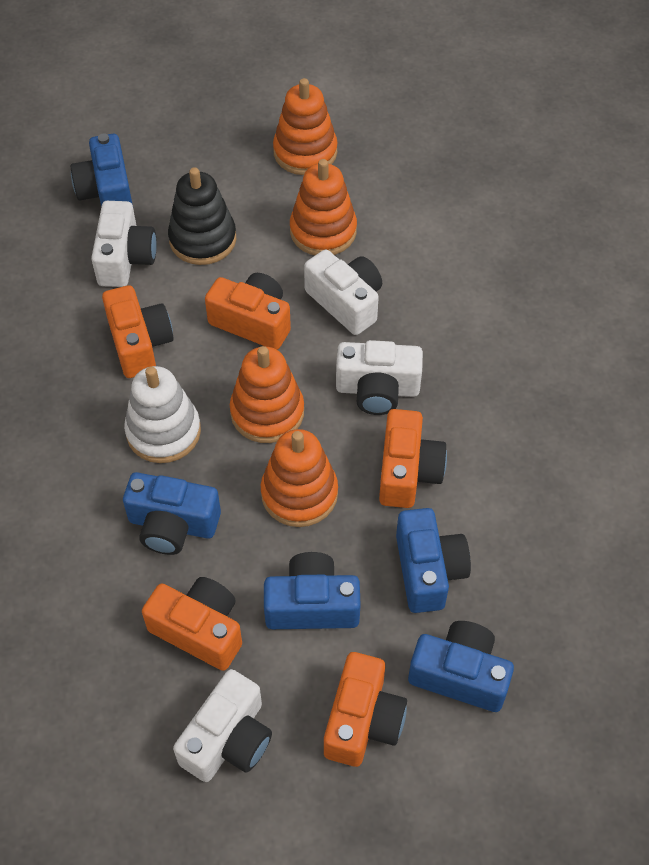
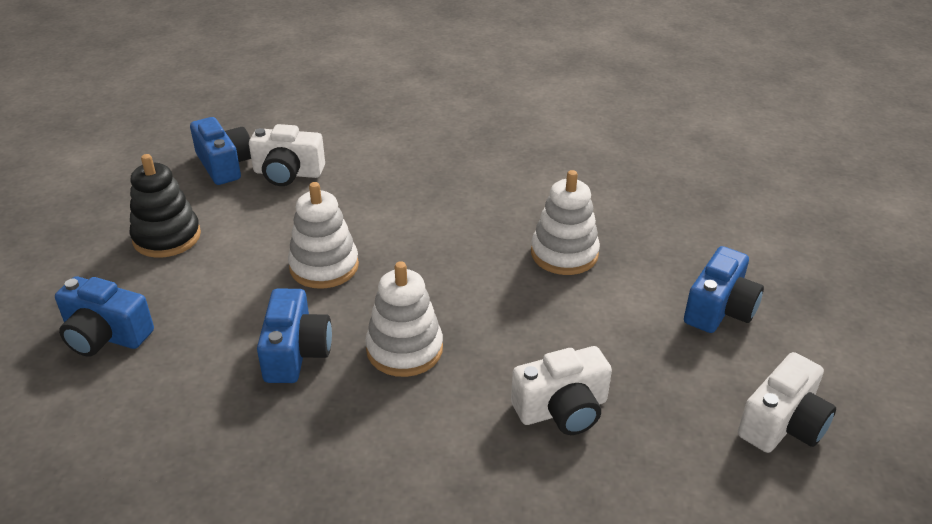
blue camera: 5 -> 4
orange camera: 5 -> 0
orange stacking toy: 4 -> 0
white camera: 4 -> 3
white stacking toy: 1 -> 3

